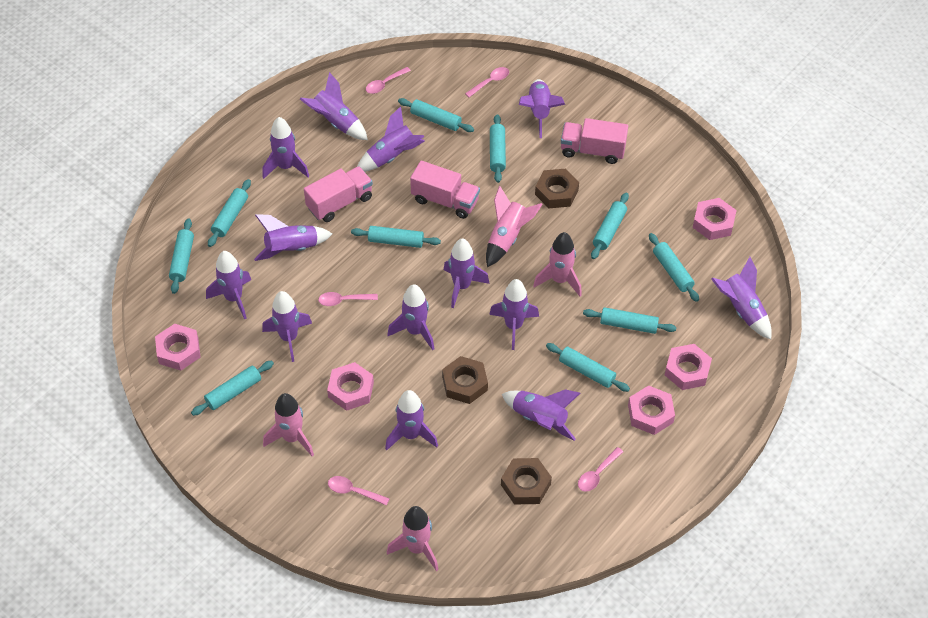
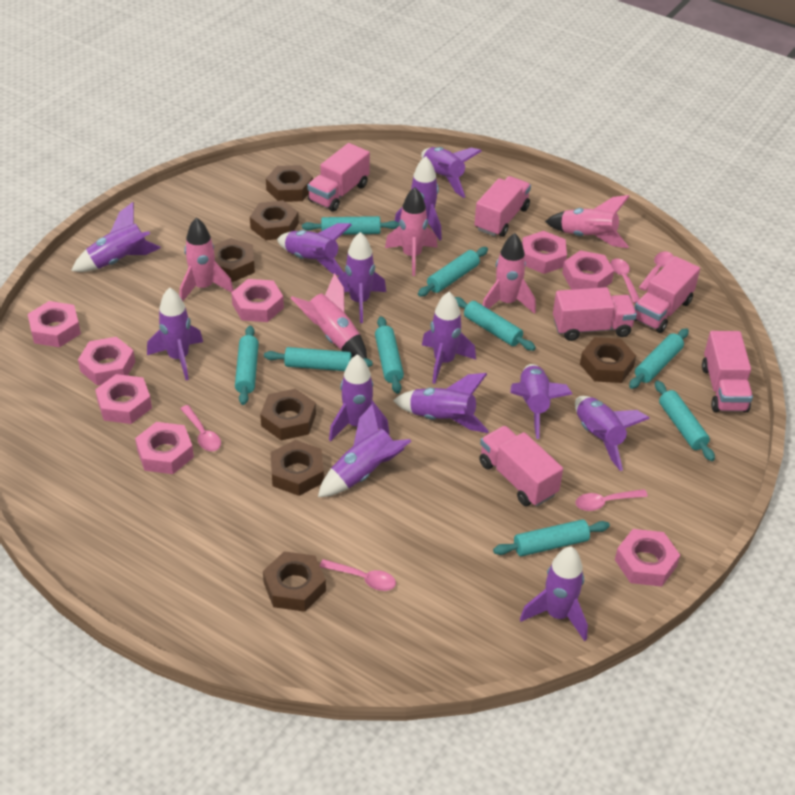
brown nut: 3 -> 7
pink nut: 5 -> 8
pink rocket: 4 -> 5
pink truck: 3 -> 6
turquoise rolling pin: 10 -> 9

